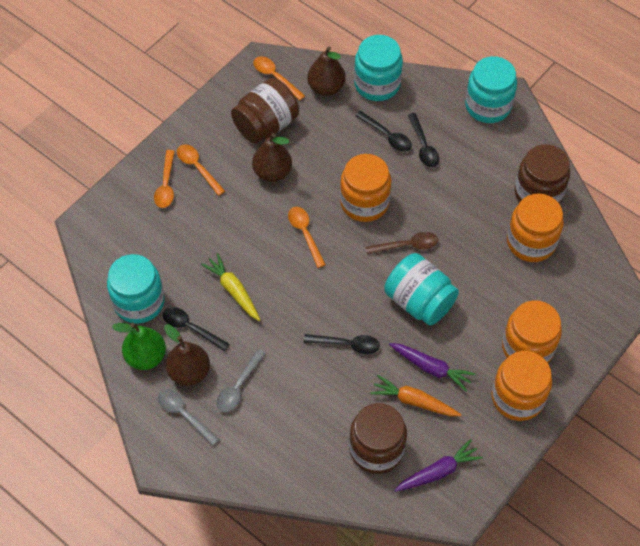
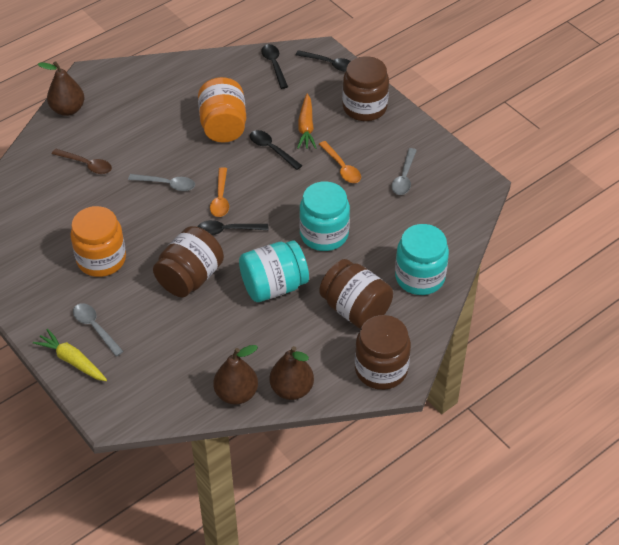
brown jar: 3 -> 4
green pear: 1 -> 0
grey spoon: 2 -> 3
orange jar: 4 -> 2
orange spoon: 4 -> 2
purple carrot: 2 -> 0
turquoise jar: 4 -> 3

